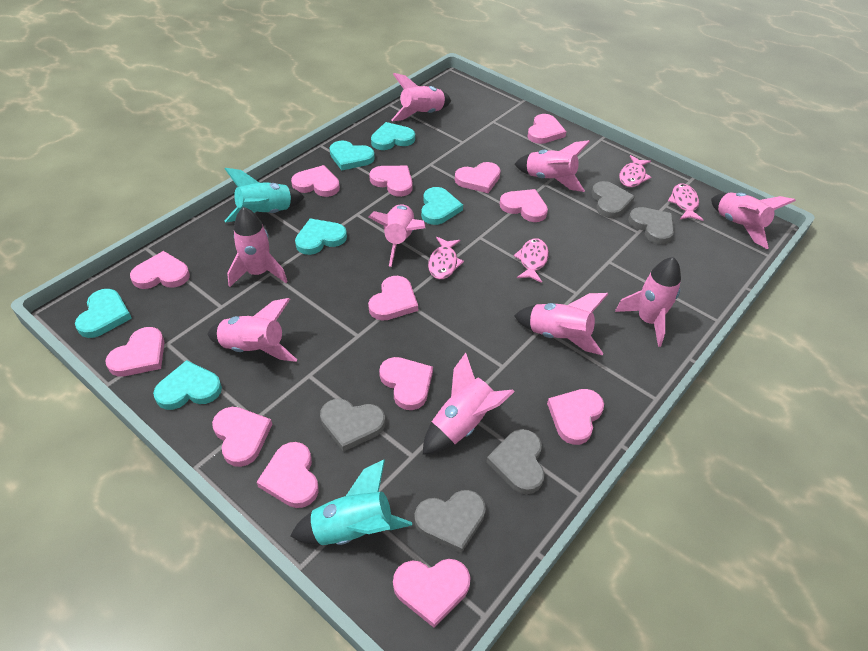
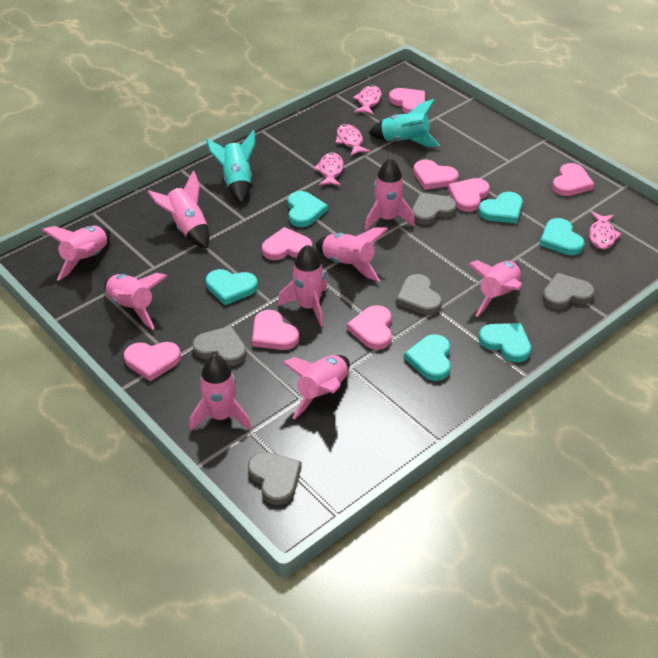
pink heart: 13 -> 8

